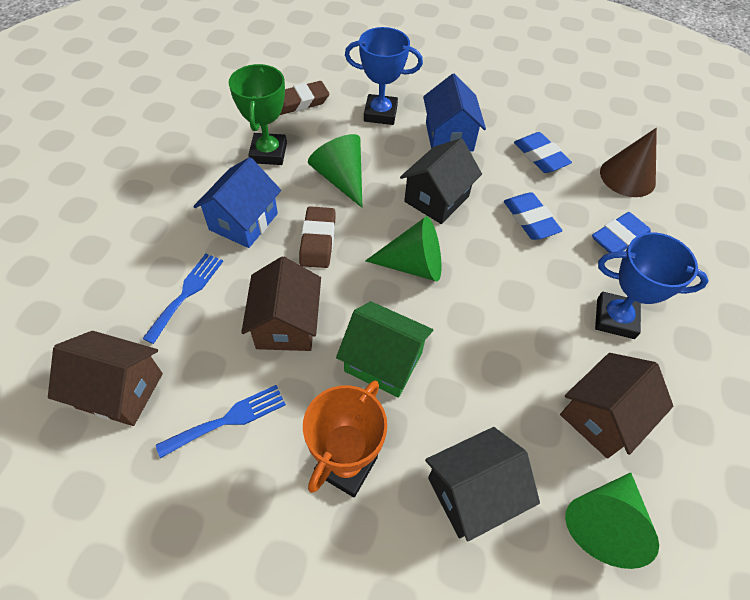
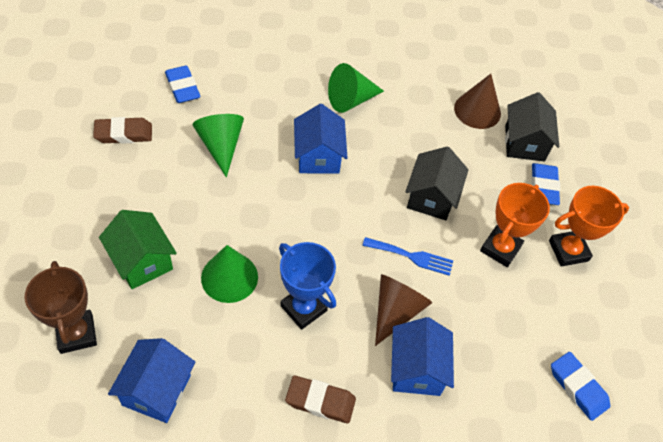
blue fork: 2 -> 1
blue house: 2 -> 3
blue trophy: 2 -> 1
brown cone: 1 -> 2
brown house: 3 -> 0
brown trophy: 0 -> 1
green trophy: 1 -> 0
orange trophy: 1 -> 2

